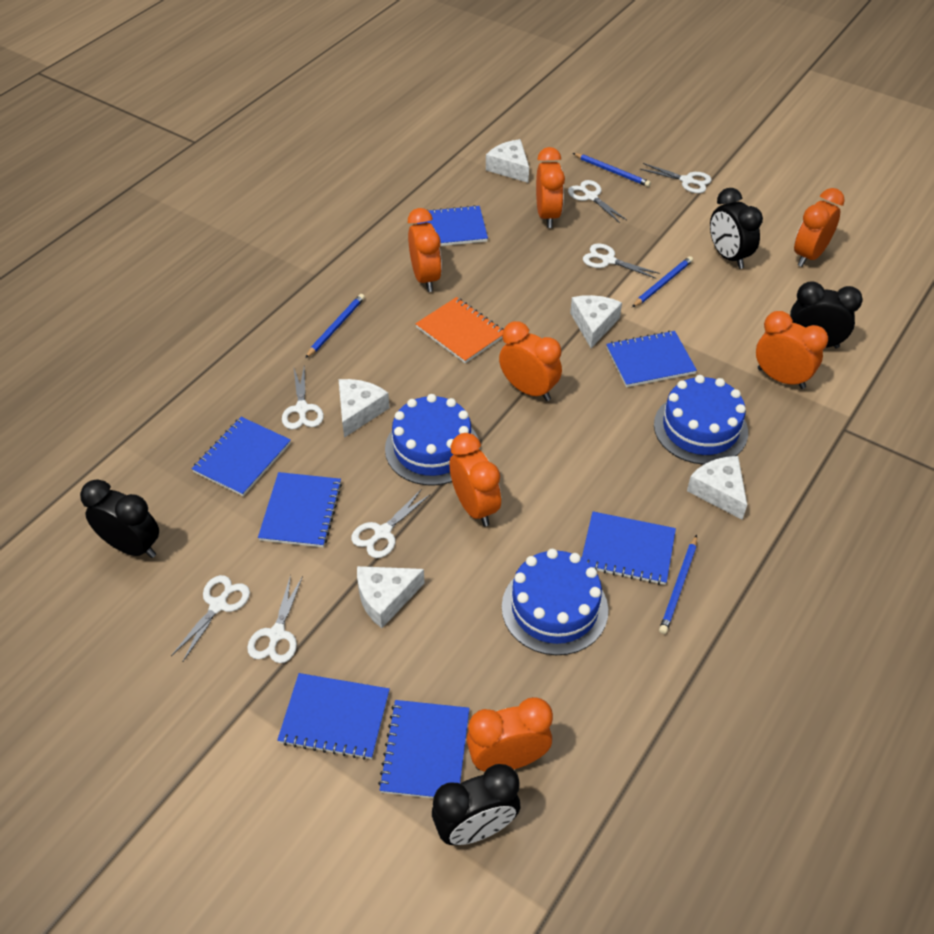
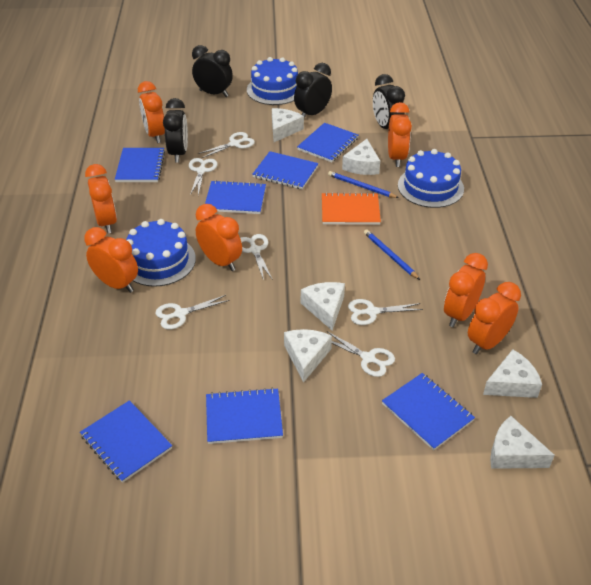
blue pencil: 4 -> 2
white cheese: 5 -> 6
white scissors: 7 -> 6

